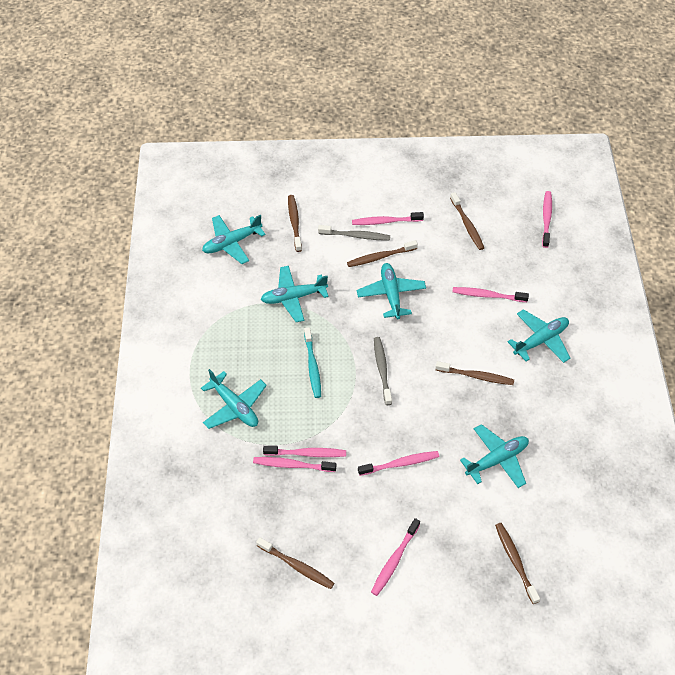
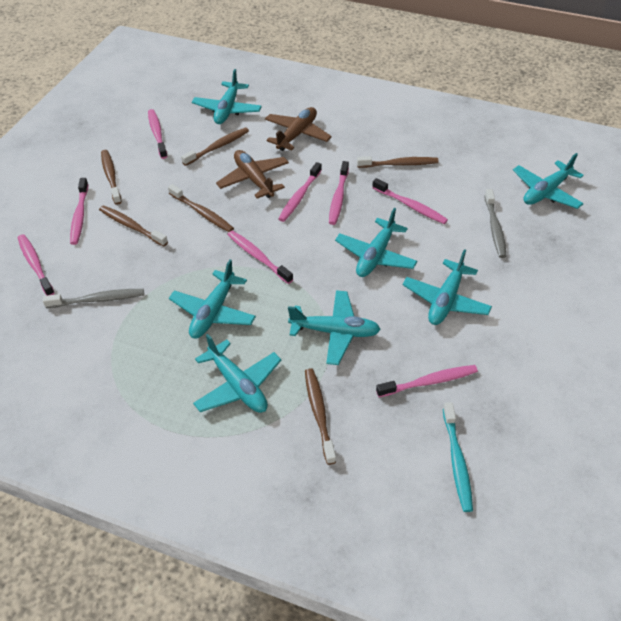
brown plane: 0 -> 2
pink toothbrush: 7 -> 8
turquoise plane: 6 -> 7

